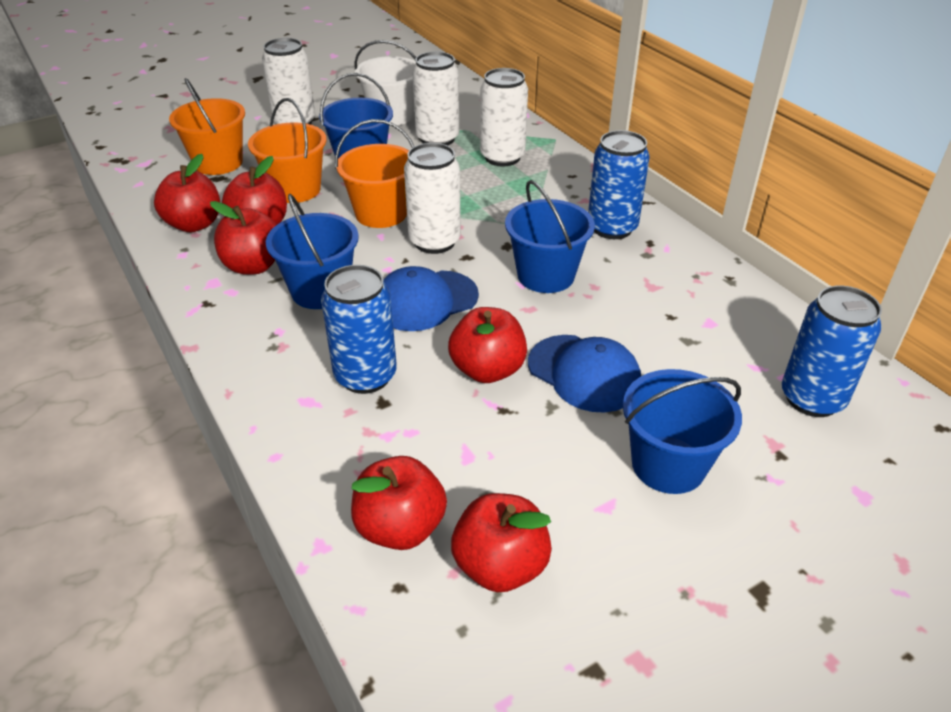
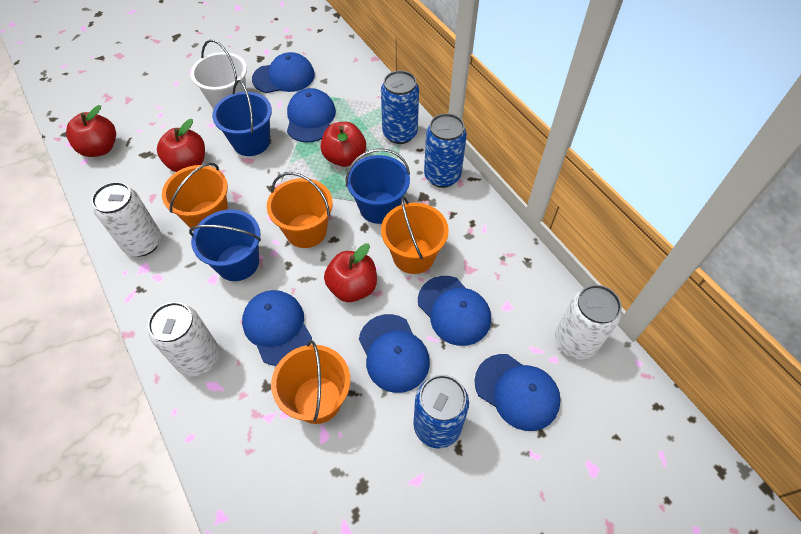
blue bucket: 4 -> 3
blue cap: 2 -> 6
orange bucket: 3 -> 4
red apple: 6 -> 4
white can: 4 -> 3

